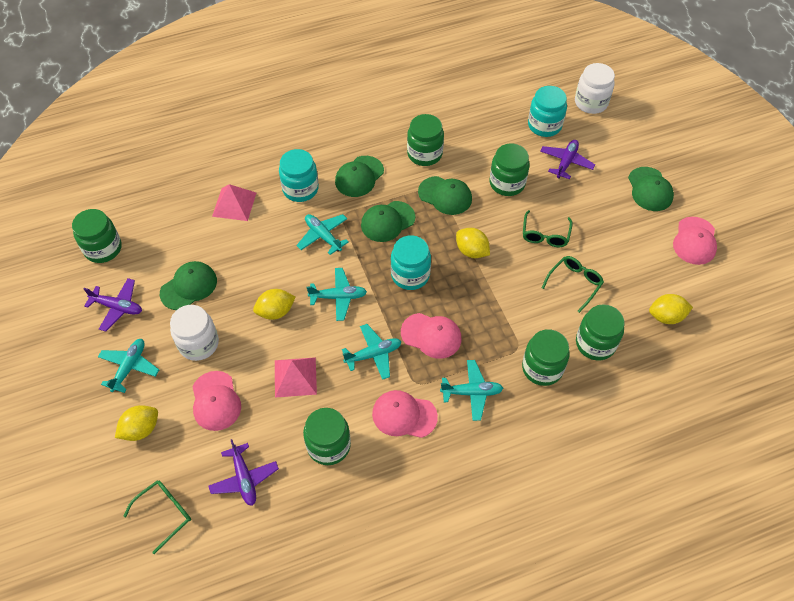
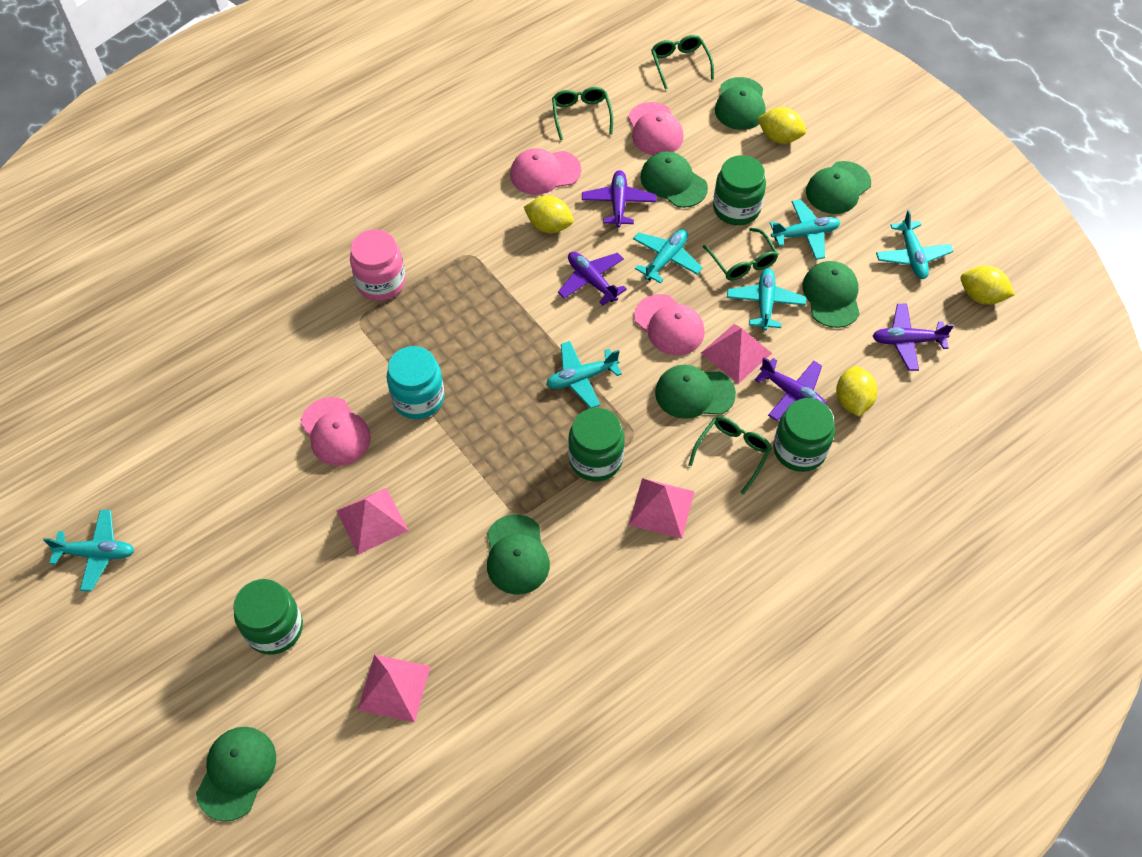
green cap: 5 -> 7
green glasses: 3 -> 4
green jar: 6 -> 4
pink jar: 0 -> 1
pink pyramid: 2 -> 4
purple plane: 3 -> 4
turquoise jar: 3 -> 1
turquoise plane: 5 -> 6
white jar: 2 -> 0

